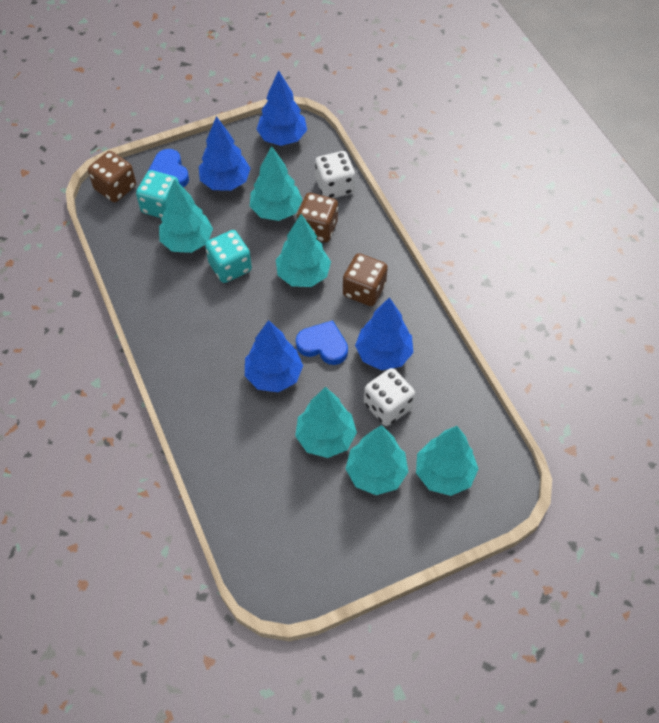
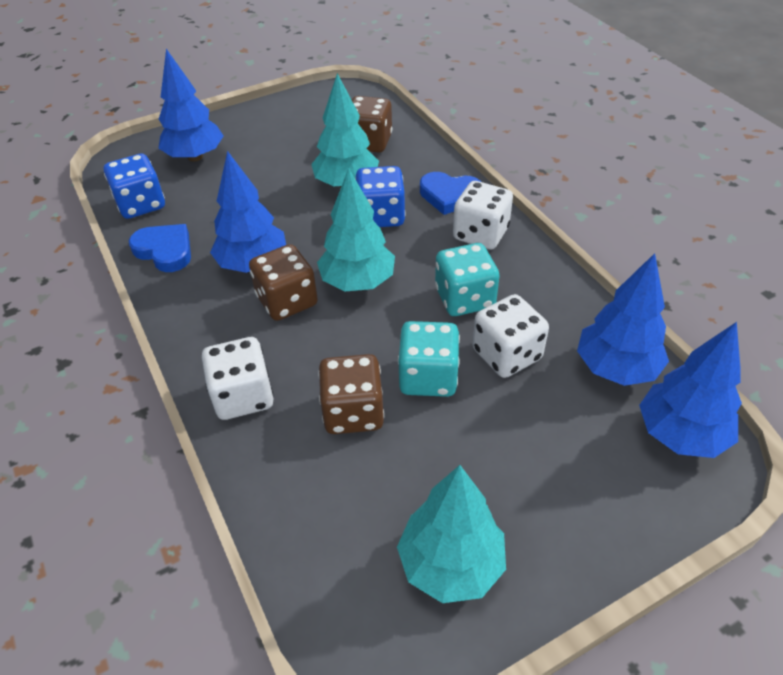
blue dice: 0 -> 2
turquoise tree: 6 -> 3
white dice: 2 -> 3

